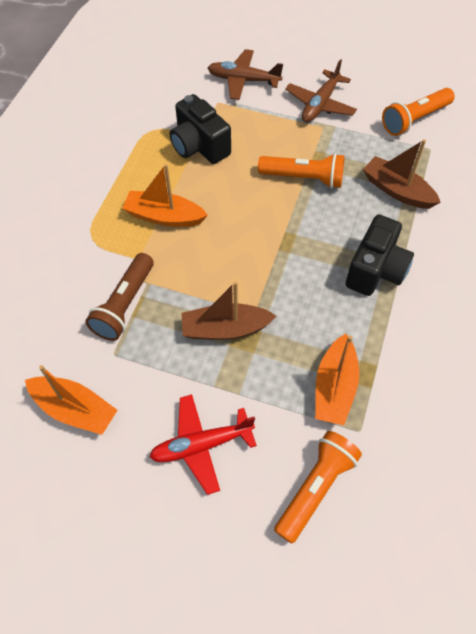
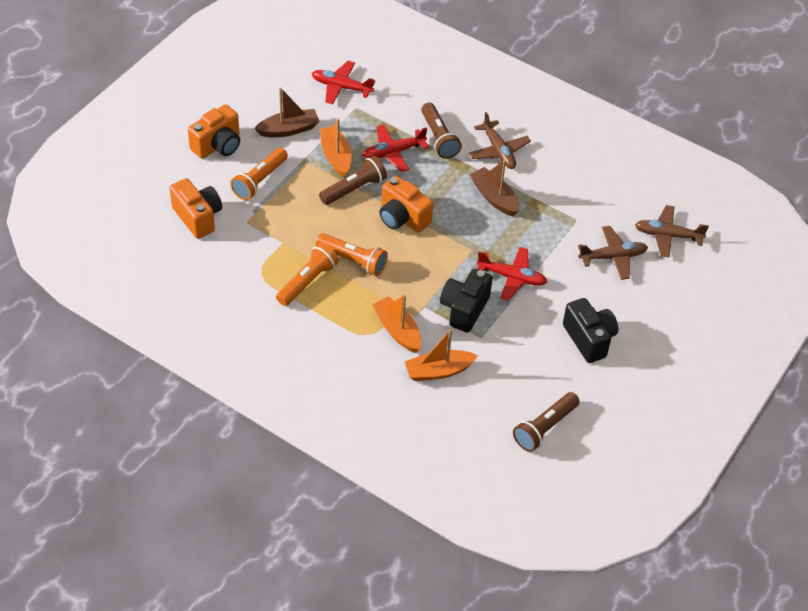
brown flashlight: 1 -> 3
brown plane: 2 -> 3
orange camera: 0 -> 3
red plane: 1 -> 3

